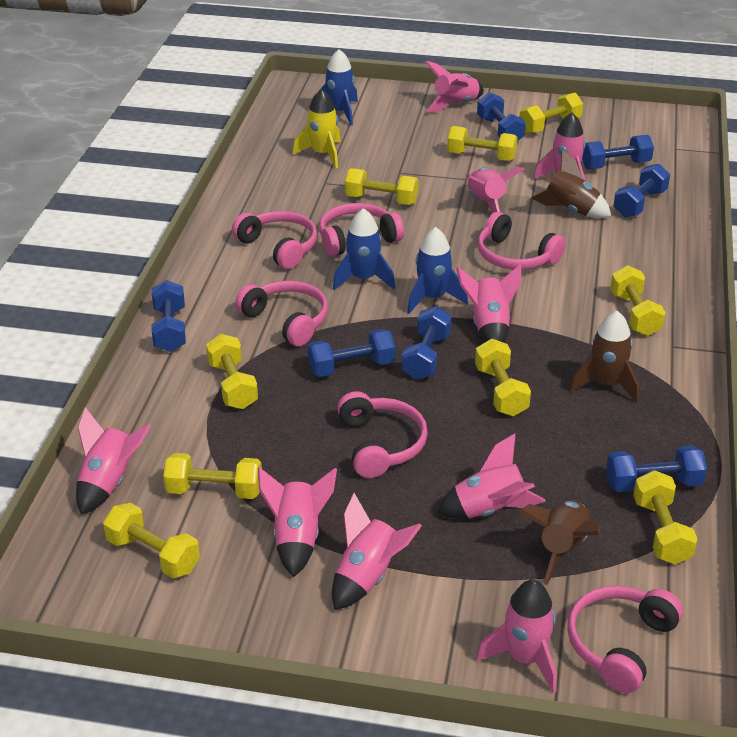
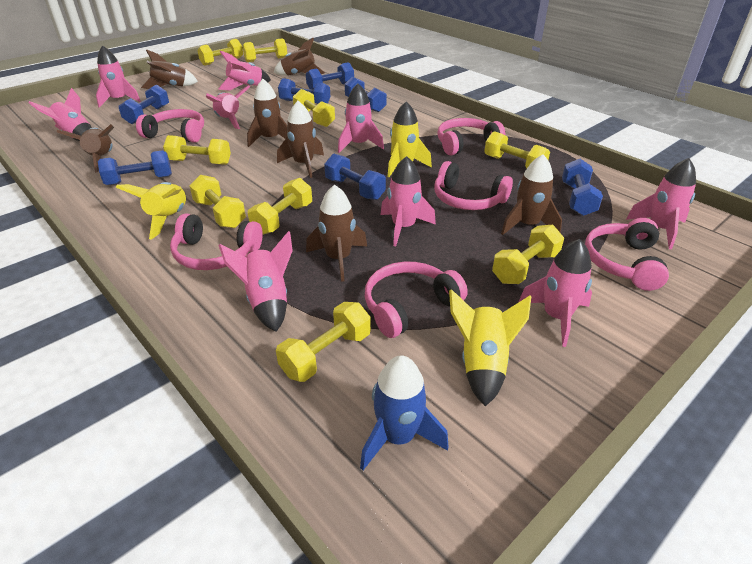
blue rocket: 3 -> 1
brown rocket: 3 -> 7
yellow rocket: 1 -> 3

